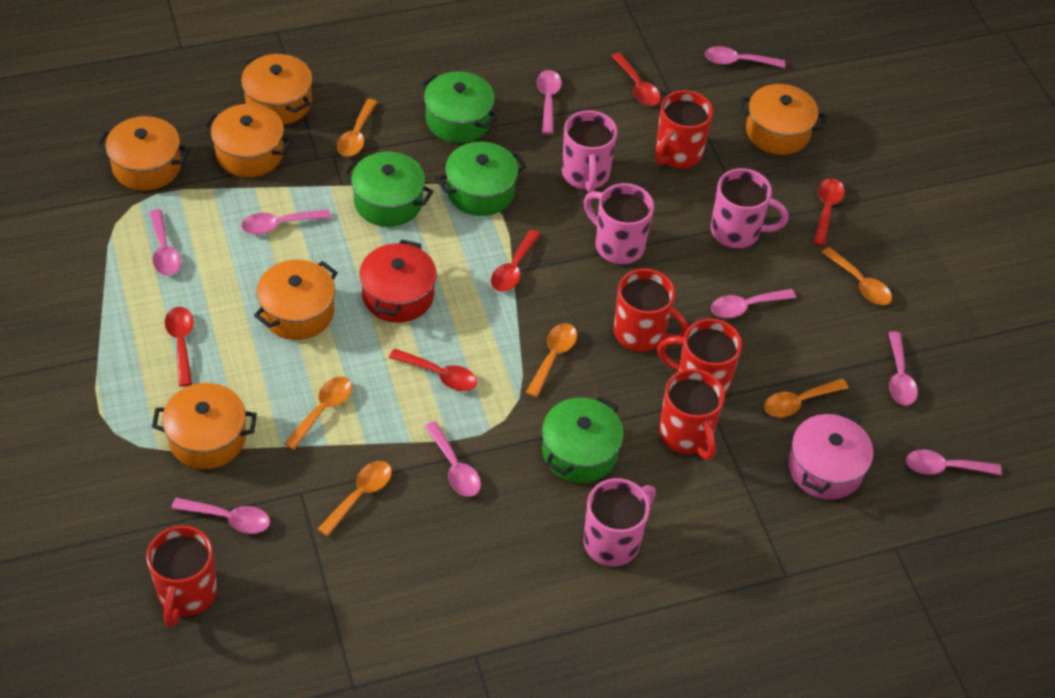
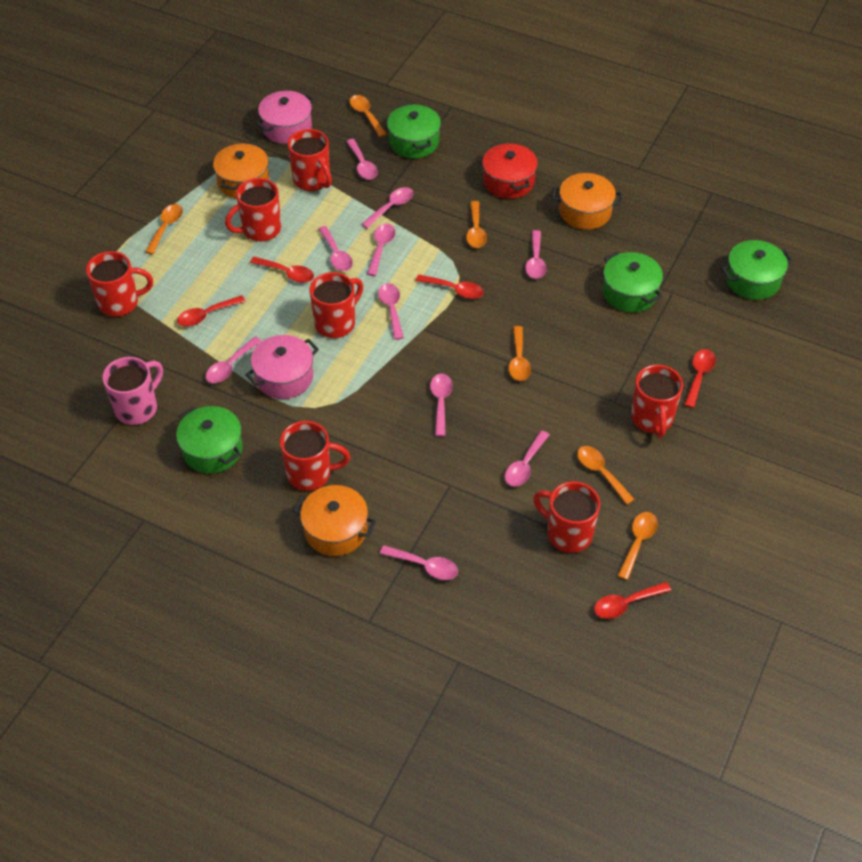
orange pot: 6 -> 3
pink mug: 4 -> 1
pink pot: 1 -> 2
pink spoon: 9 -> 10
red mug: 5 -> 7

